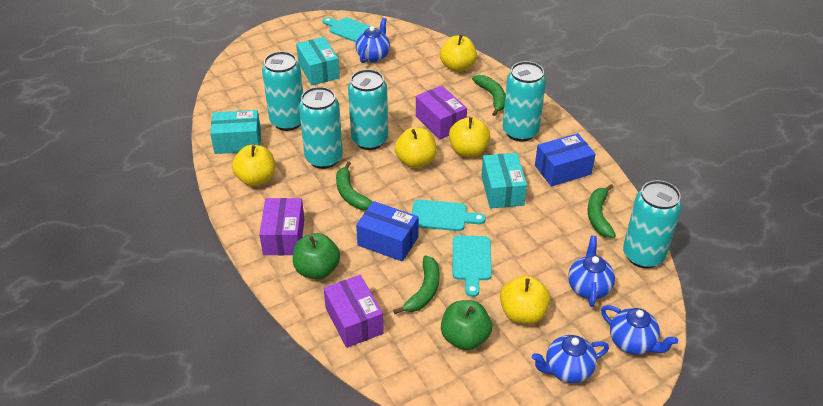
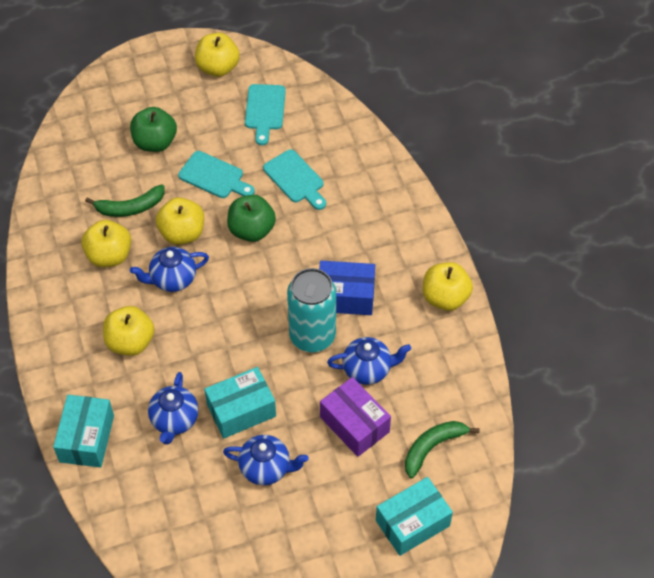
blue box: 2 -> 1
green banana: 4 -> 2
purple box: 3 -> 1
turquoise can: 5 -> 1

